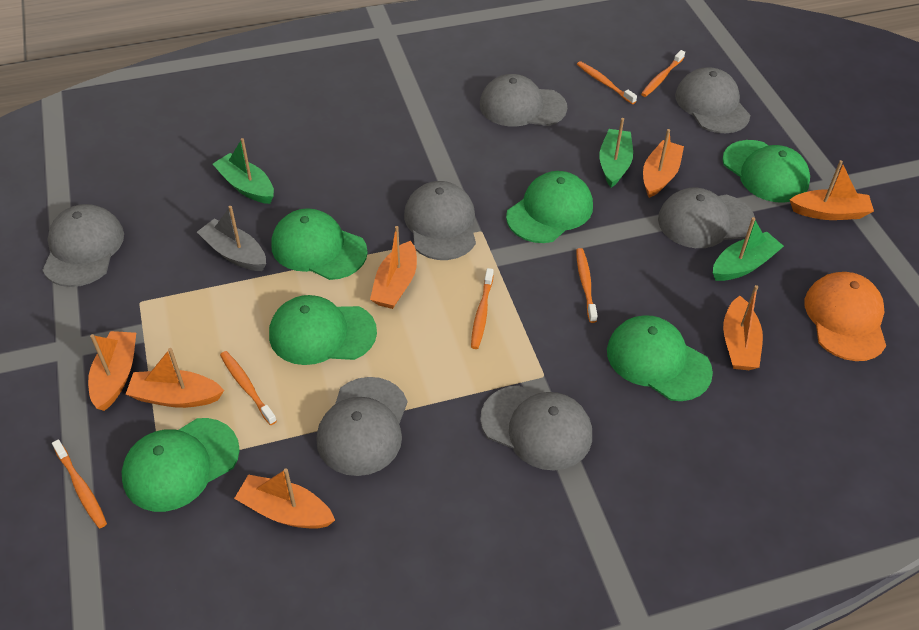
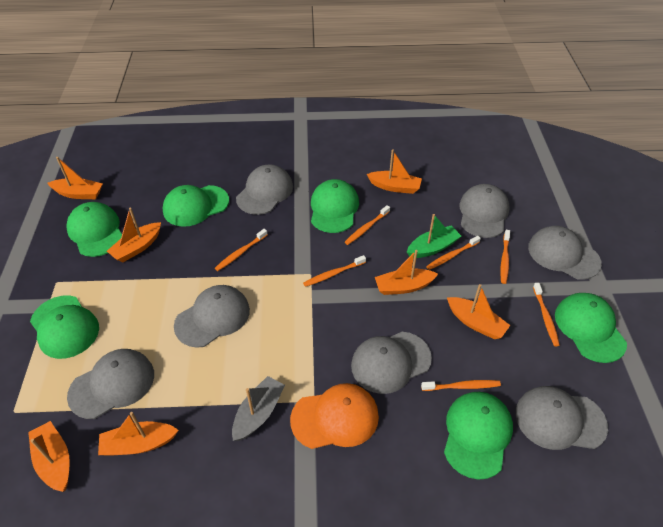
green boat: 3 -> 1
orange toothbrush: 6 -> 7

